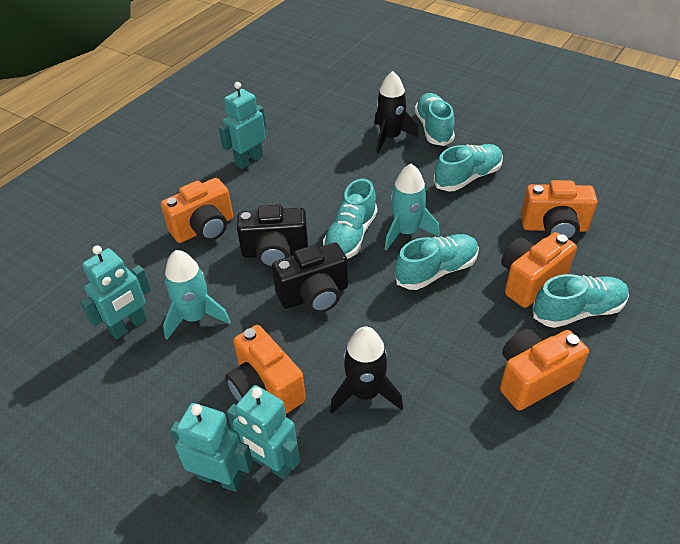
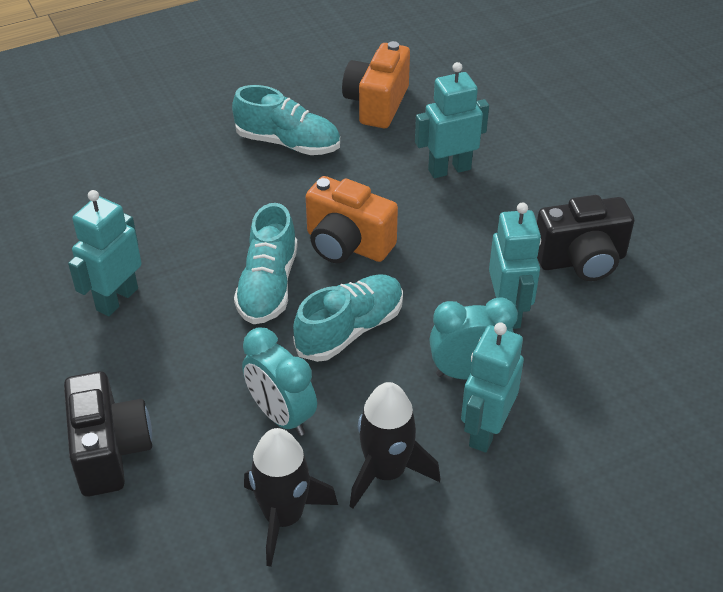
orange camera: 5 -> 2
turquoise clock: 0 -> 2
turquoise rocket: 2 -> 0
turquoise shoe: 5 -> 3

